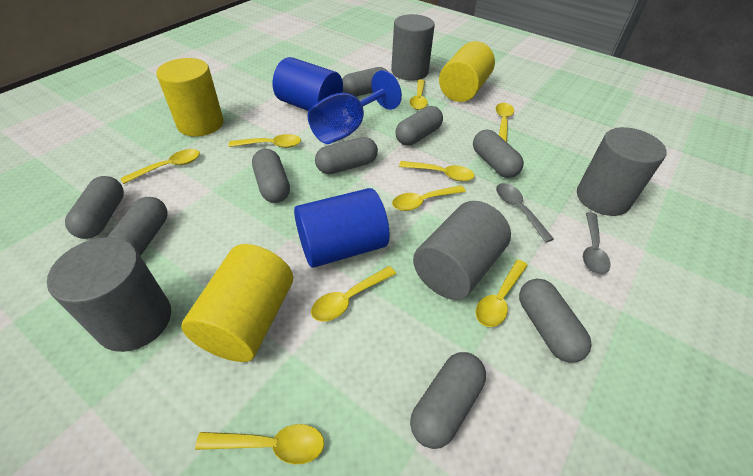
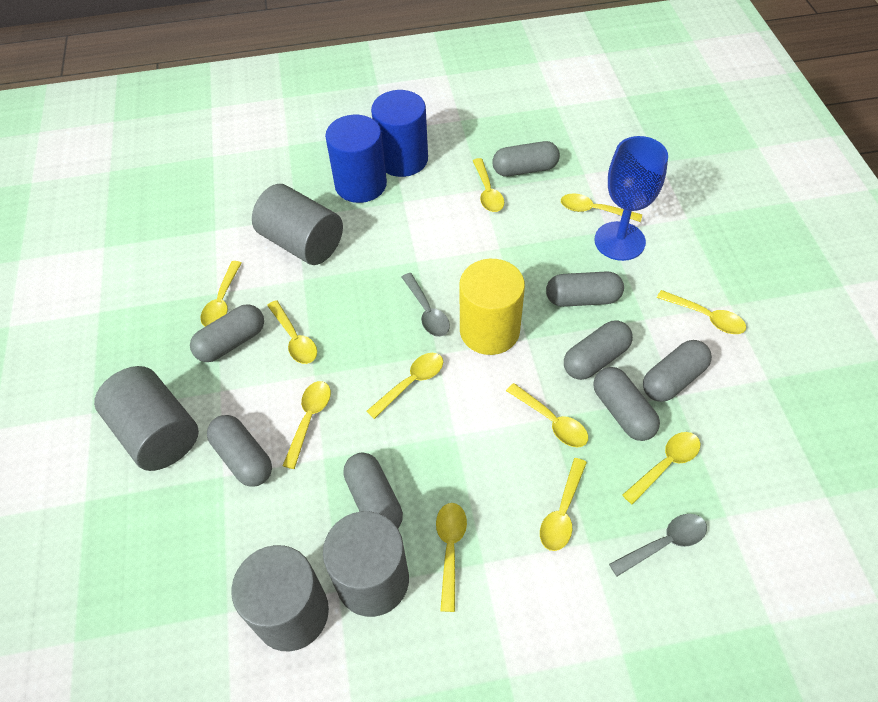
grey capsule: 9 -> 8
yellow cylinder: 3 -> 1
yellow spoon: 9 -> 11

